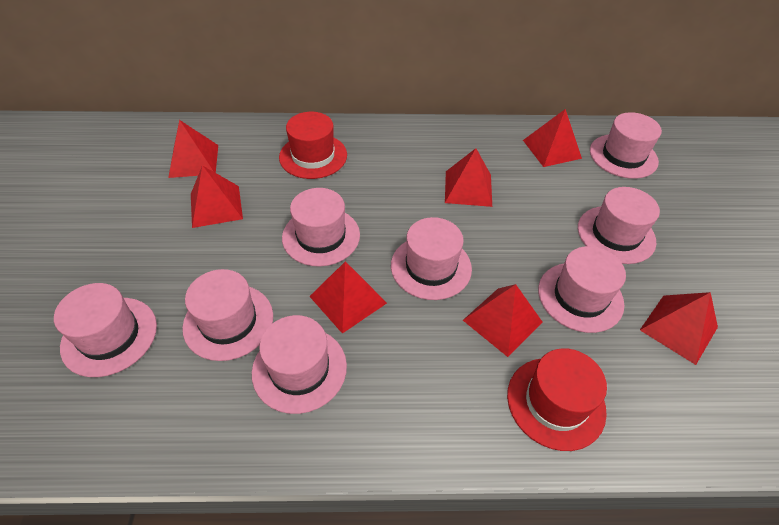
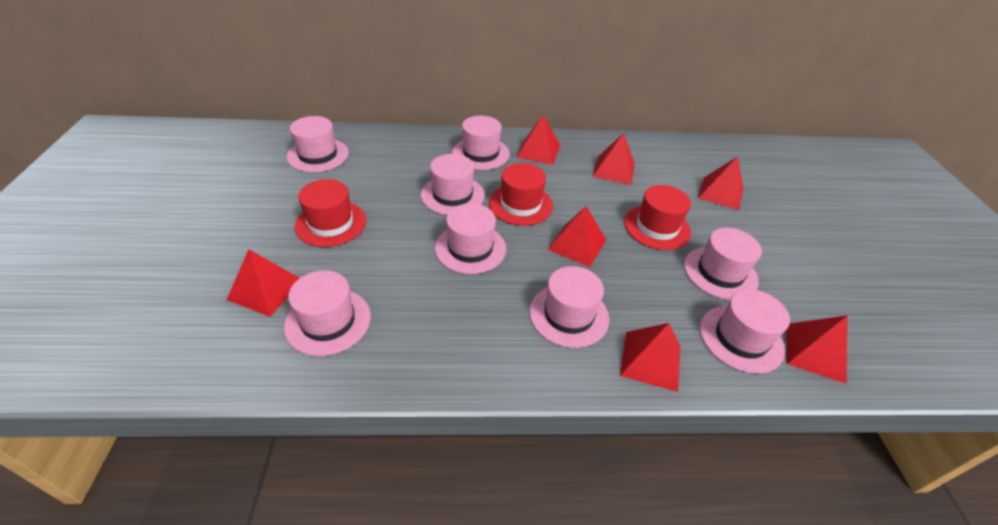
red hat: 2 -> 3

